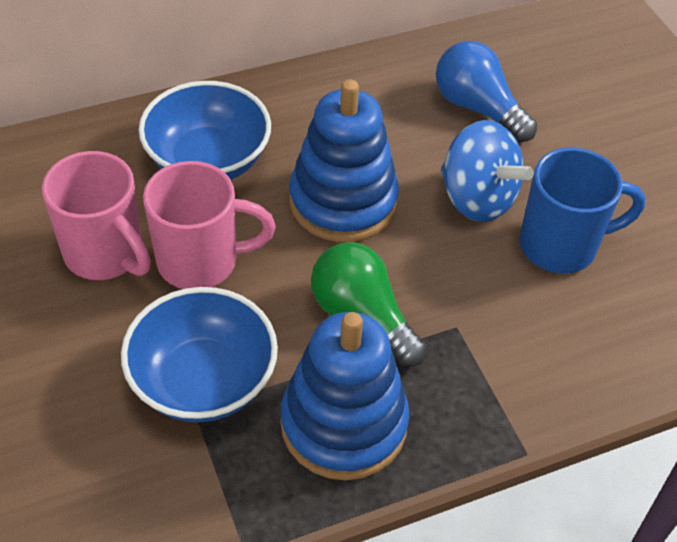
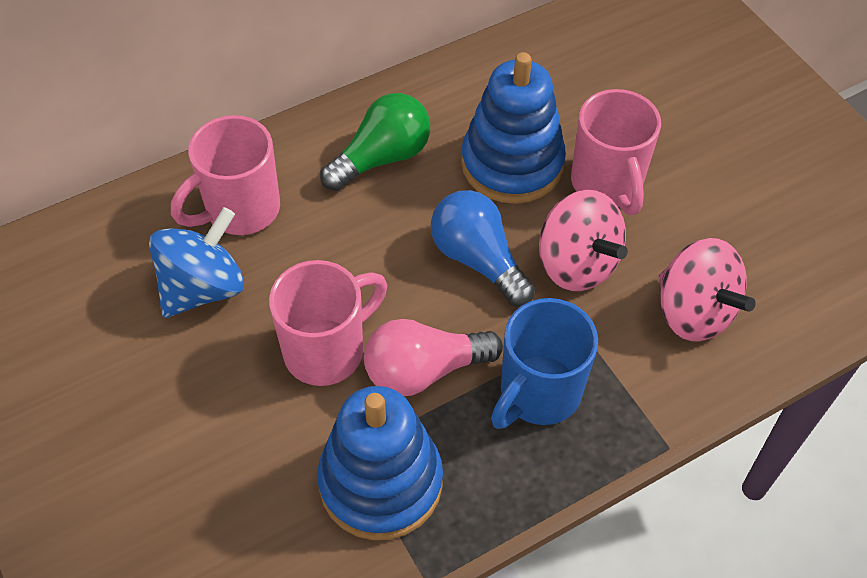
blue bowl: 2 -> 0
pink light bulb: 0 -> 1
pink mug: 2 -> 3
pink spinning top: 0 -> 2

